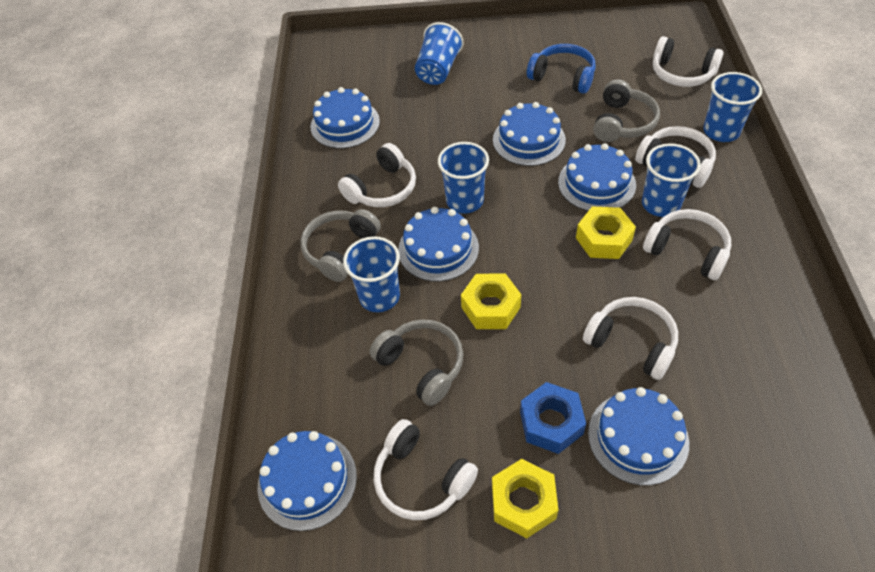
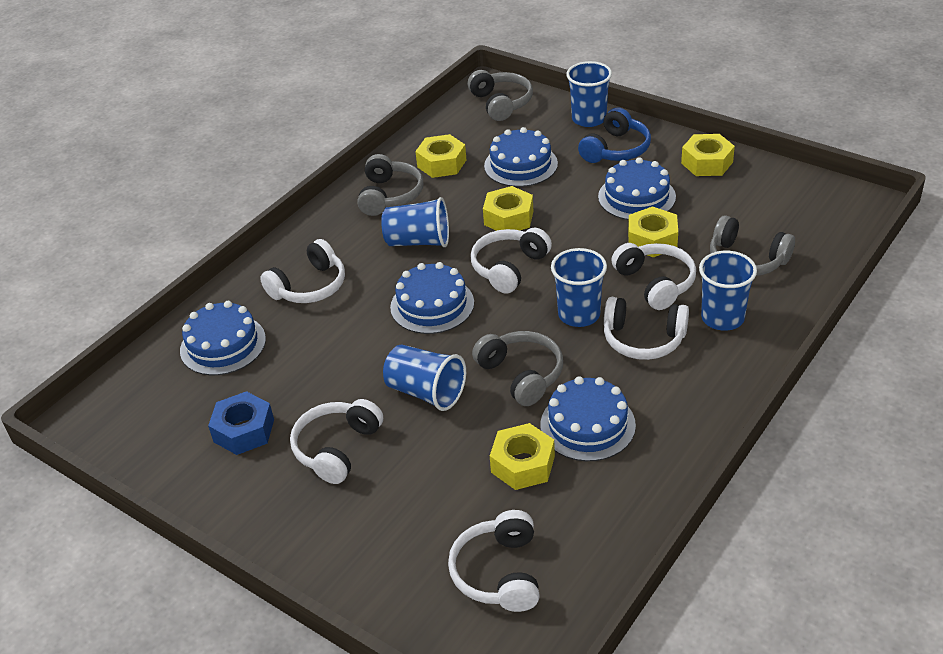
blue cake: 6 -> 5
grey headphones: 3 -> 4
yellow nut: 3 -> 5

